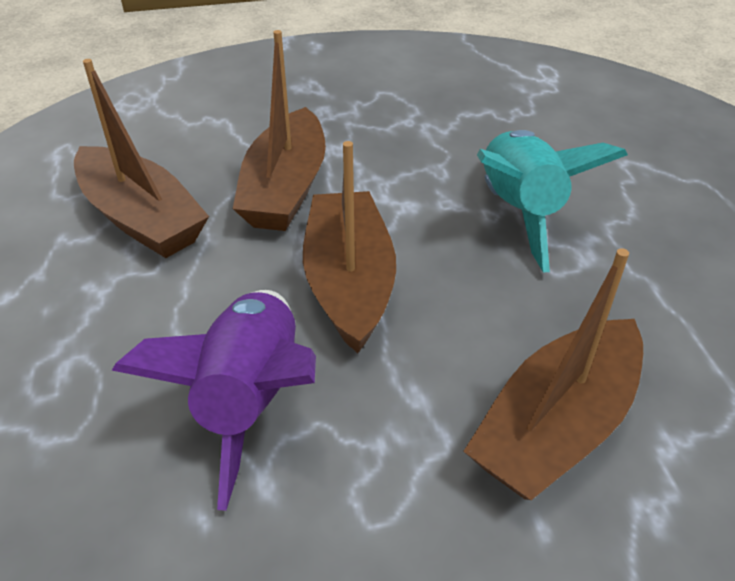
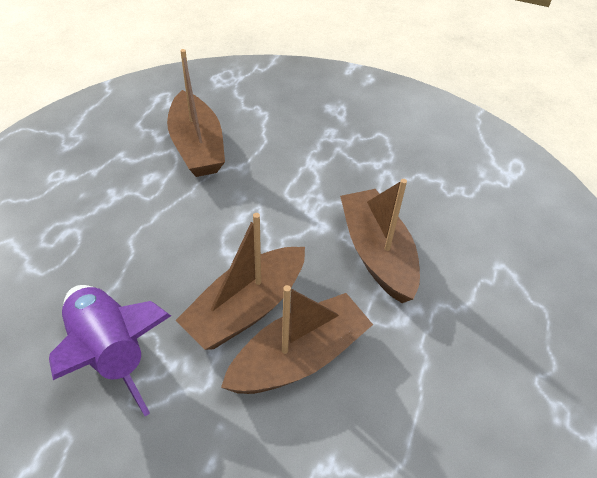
turquoise rocket: 1 -> 0

